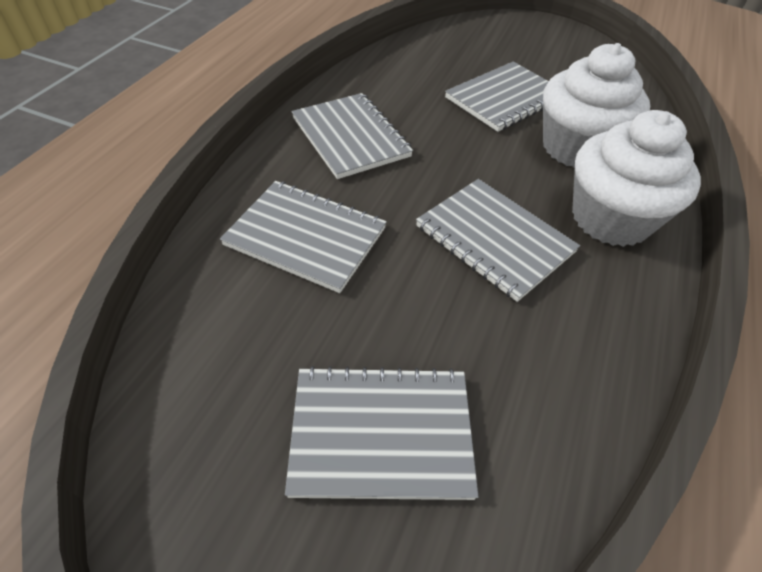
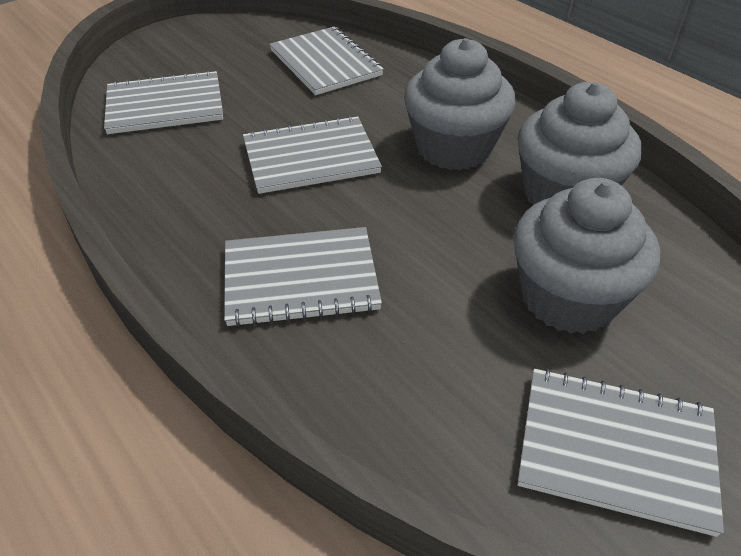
grey cupcake: 0 -> 3
white cupcake: 2 -> 0

